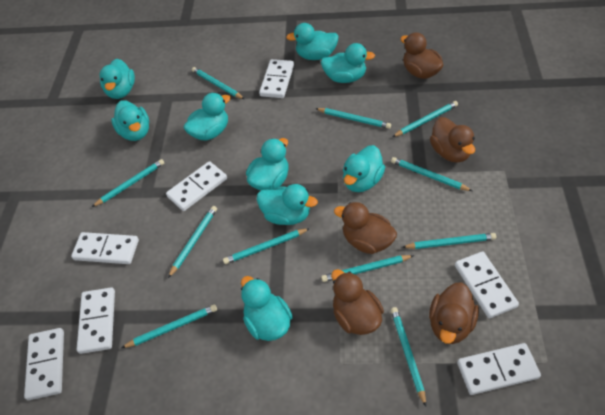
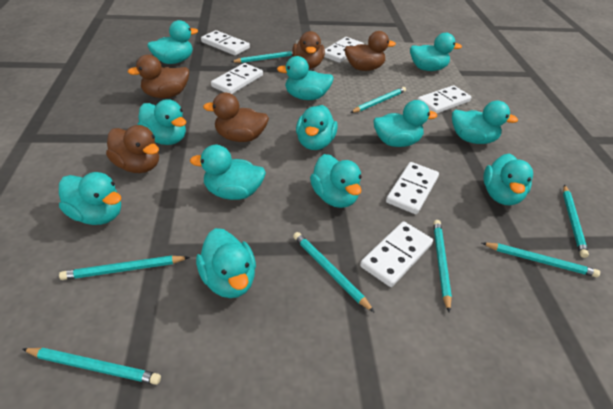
turquoise duck: 9 -> 12
turquoise pencil: 11 -> 8
white domino: 7 -> 6

